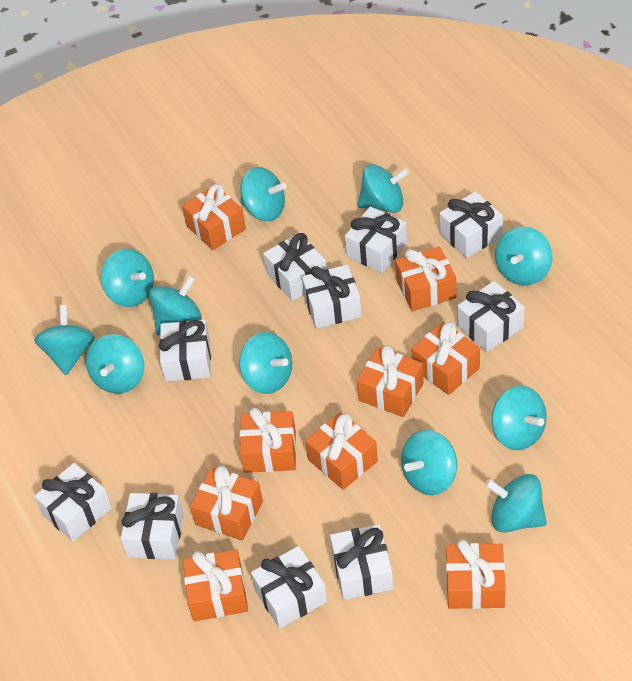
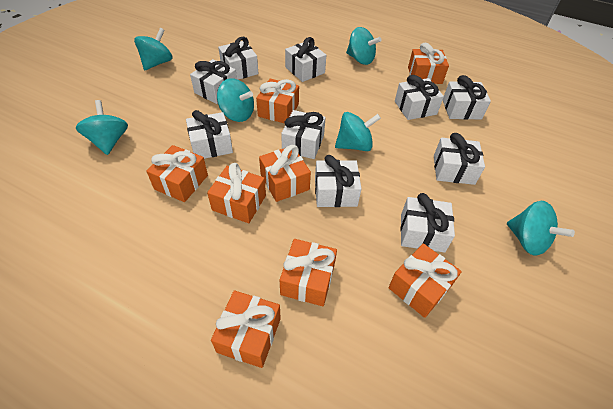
orange gift: 9 -> 8
turquoise spinning top: 11 -> 6

